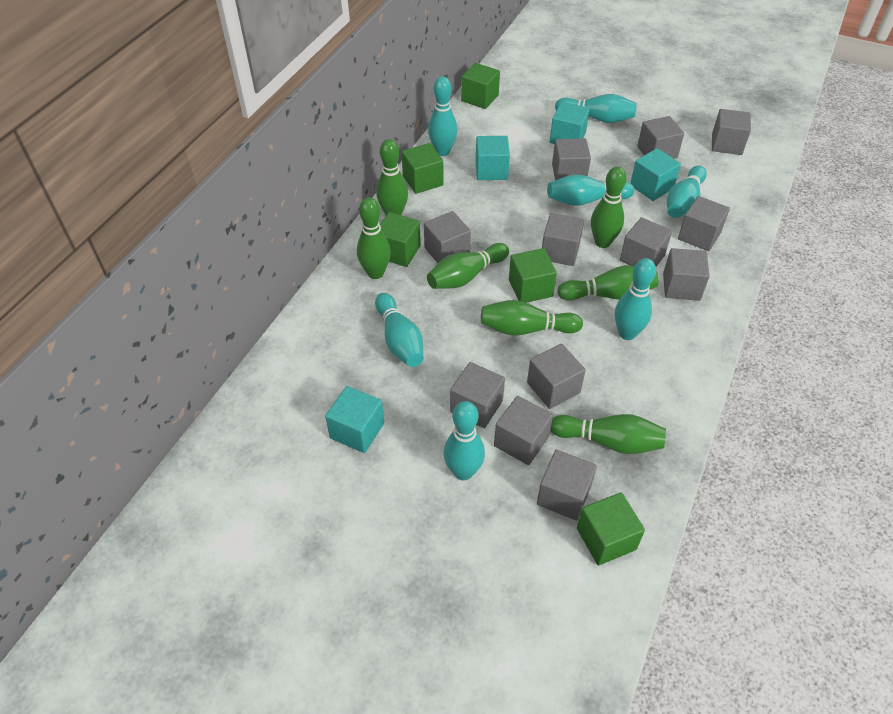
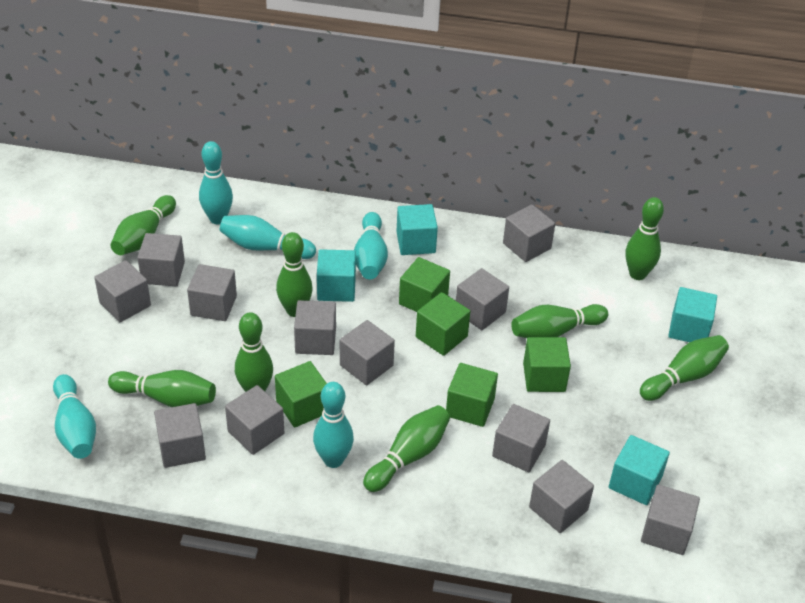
green bowling pin: 7 -> 8
turquoise bowling pin: 7 -> 5

